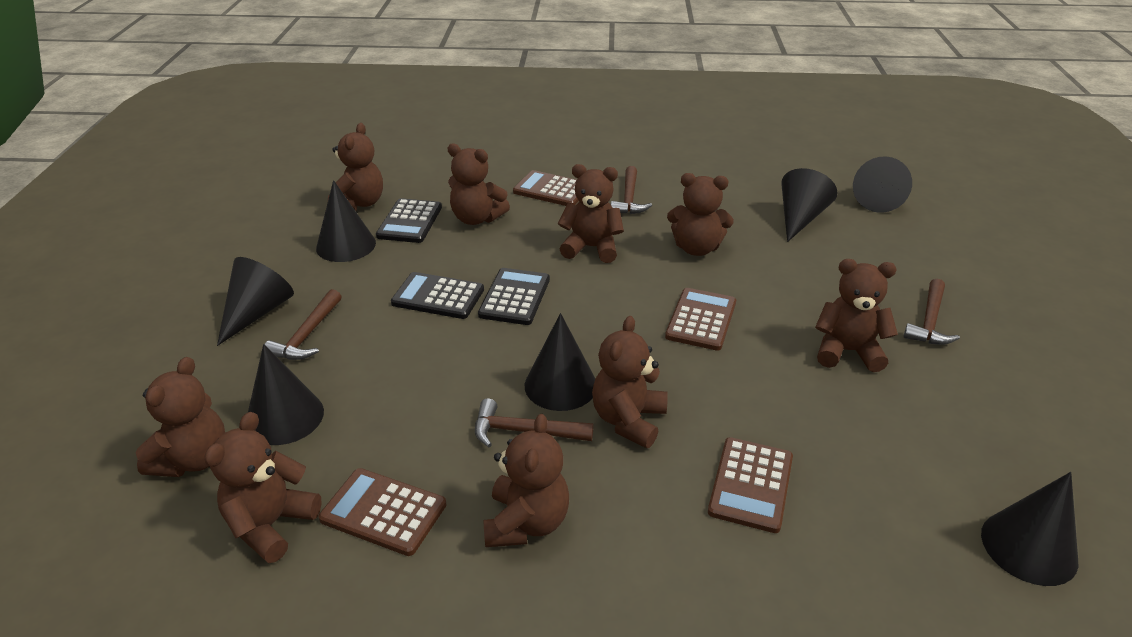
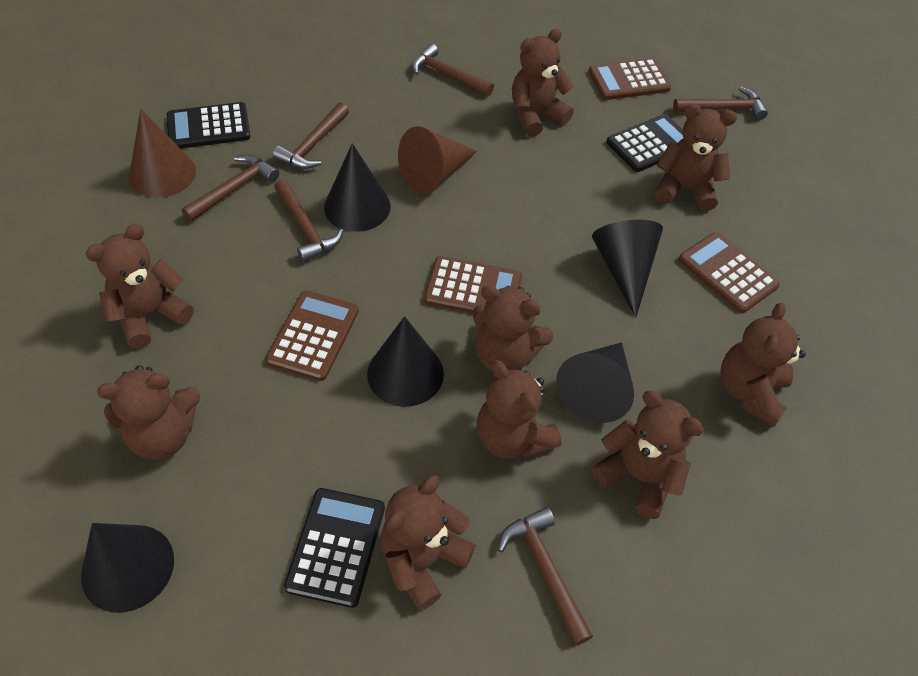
black cone: 7 -> 5
brown cone: 0 -> 2
brown hammer: 4 -> 6

